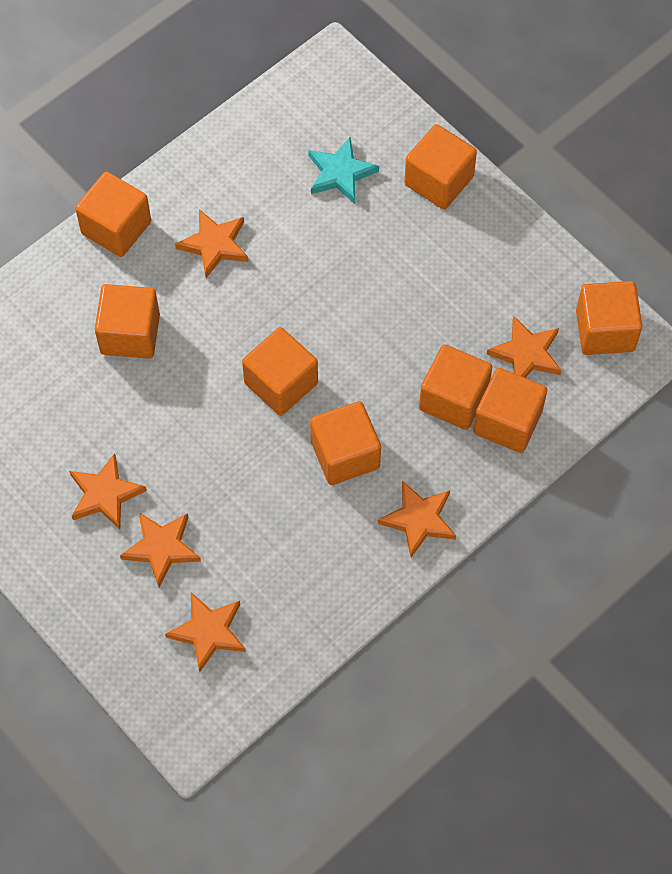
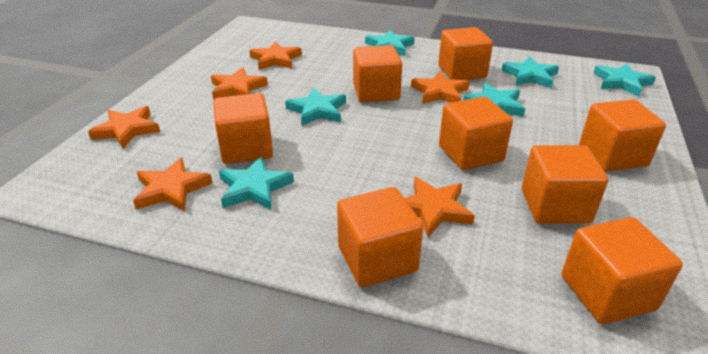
turquoise star: 1 -> 6

